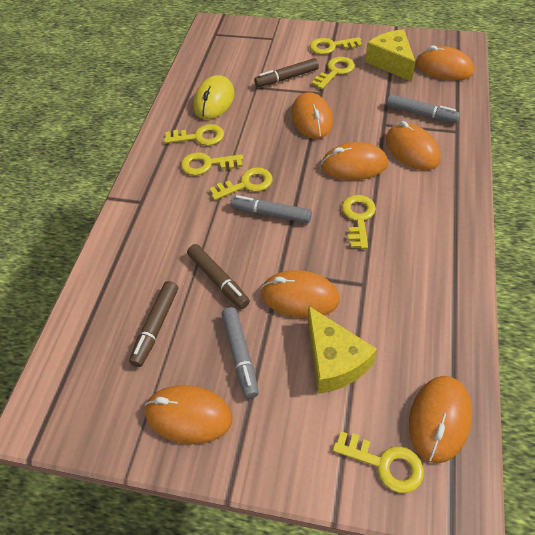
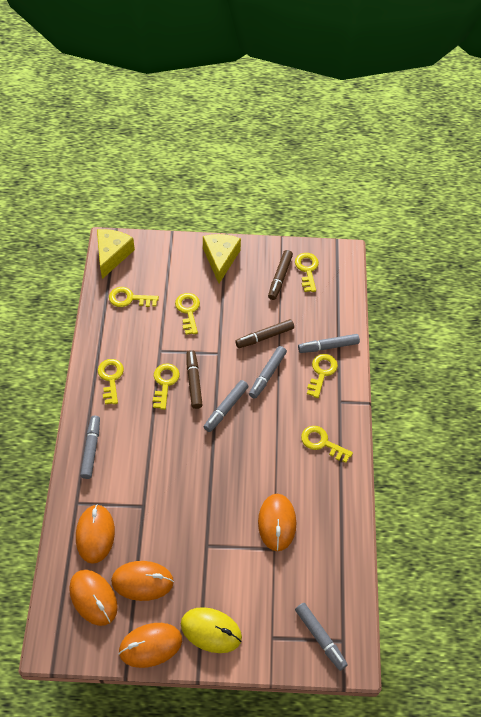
grey marker: 3 -> 5
orange mouse: 7 -> 5

